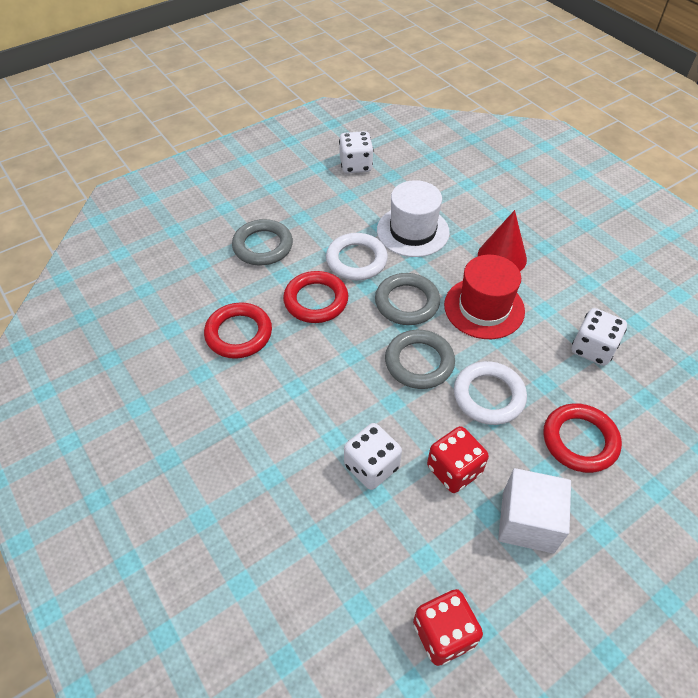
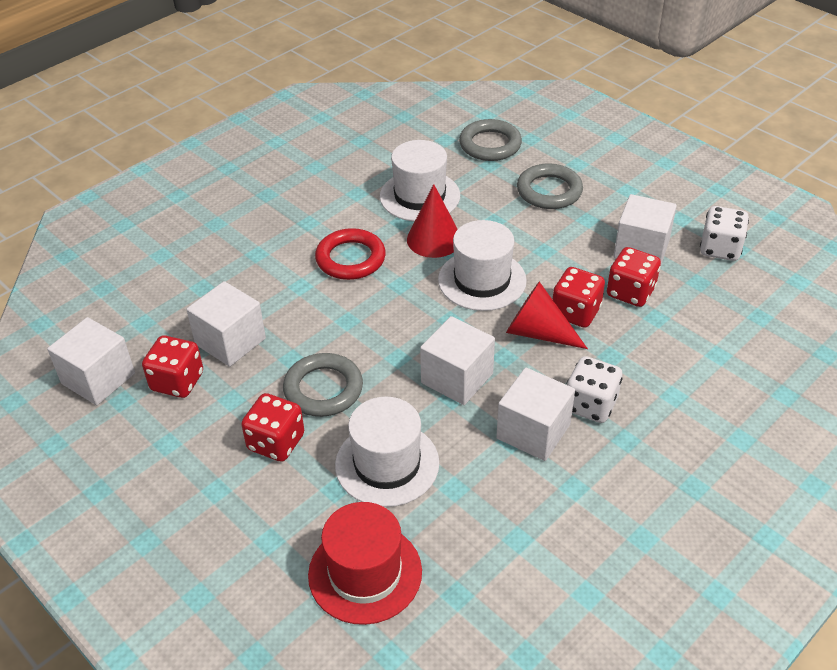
red cone: 1 -> 2
red dice: 2 -> 4
red ring: 3 -> 1
white cube: 1 -> 5
white dice: 3 -> 2
white hat: 1 -> 3
white ring: 2 -> 0

